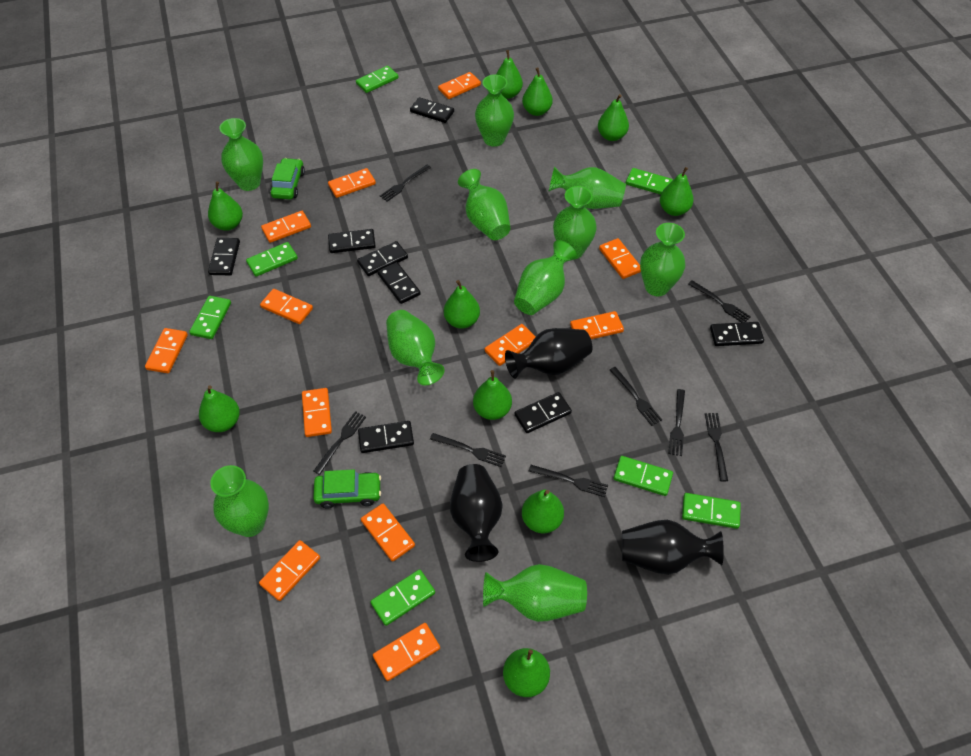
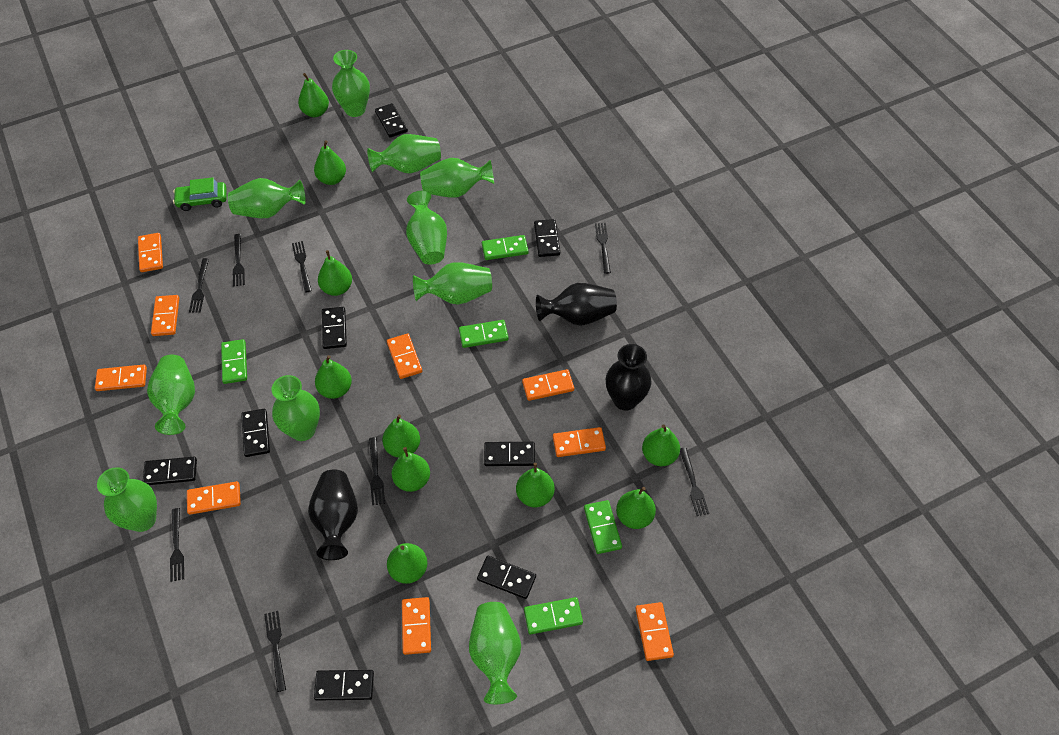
green car: 2 -> 1
green domino: 7 -> 5
orange domino: 12 -> 9

